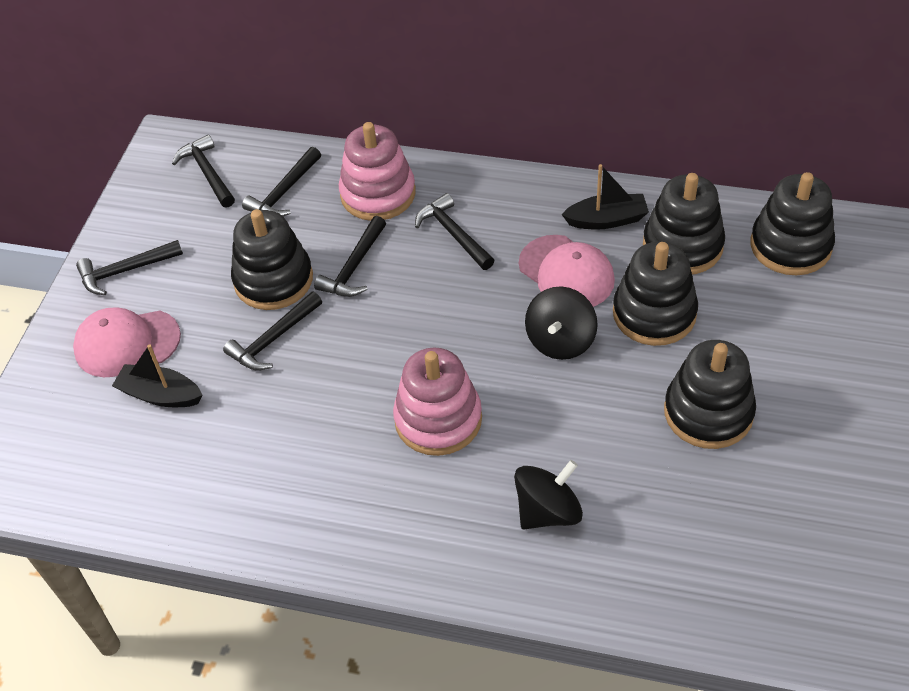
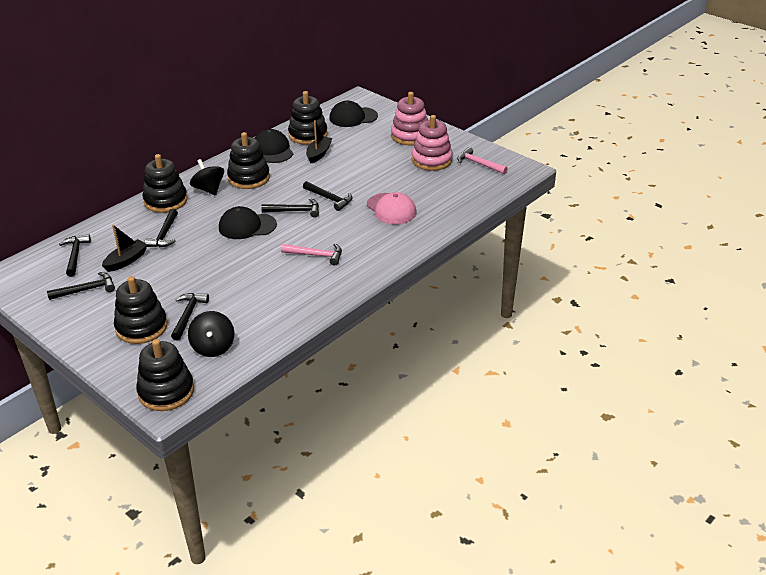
black cap: 0 -> 3
pink cap: 2 -> 1
pink hammer: 0 -> 2

